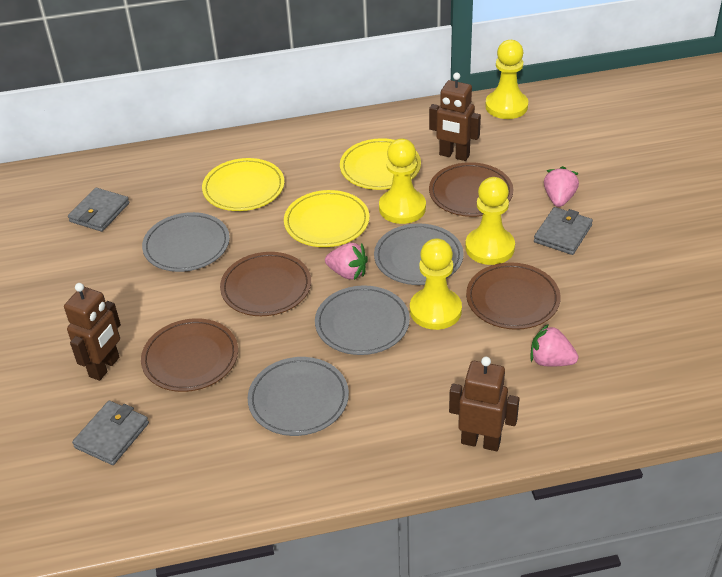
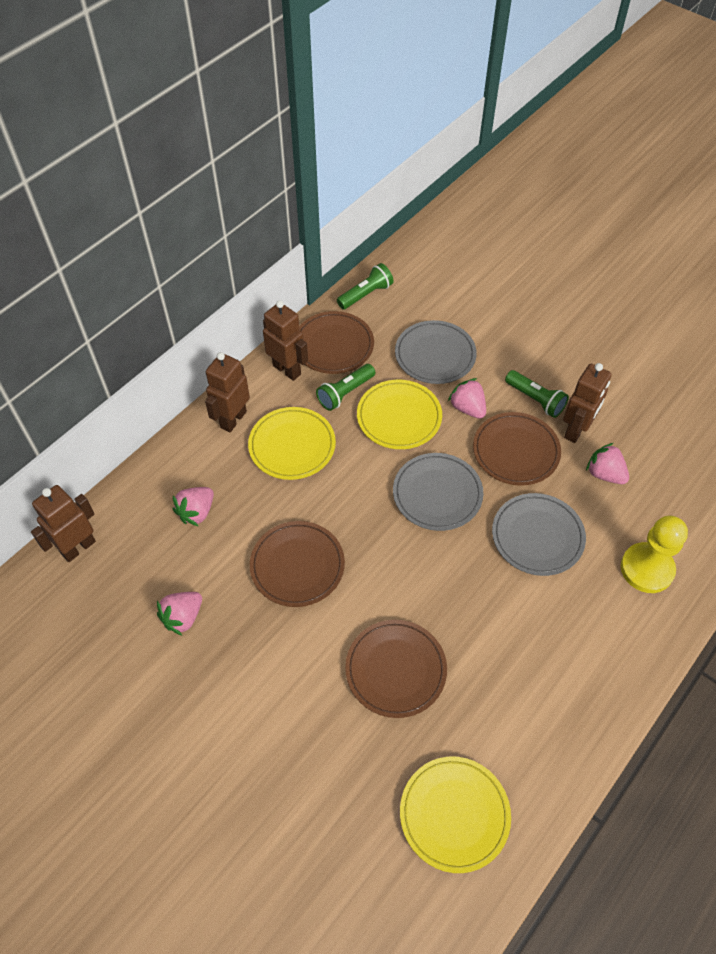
brown robot: 3 -> 4
green flashlight: 0 -> 3
grey plate: 4 -> 3
grey wallet: 3 -> 0
pink strawberry: 3 -> 4
yellow pawn: 4 -> 1

